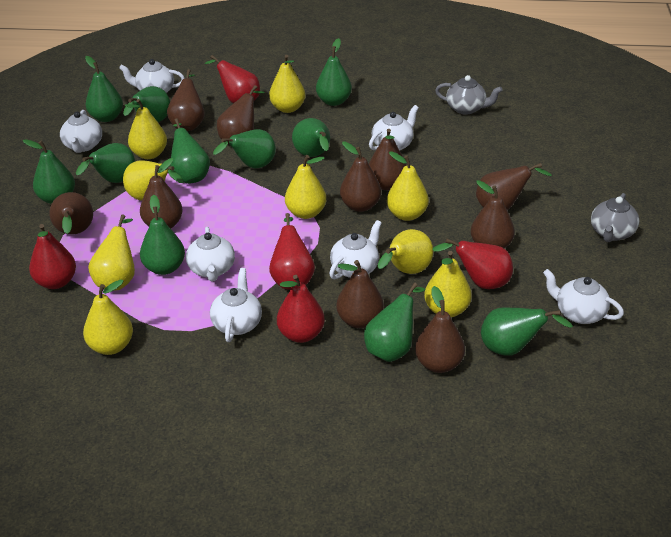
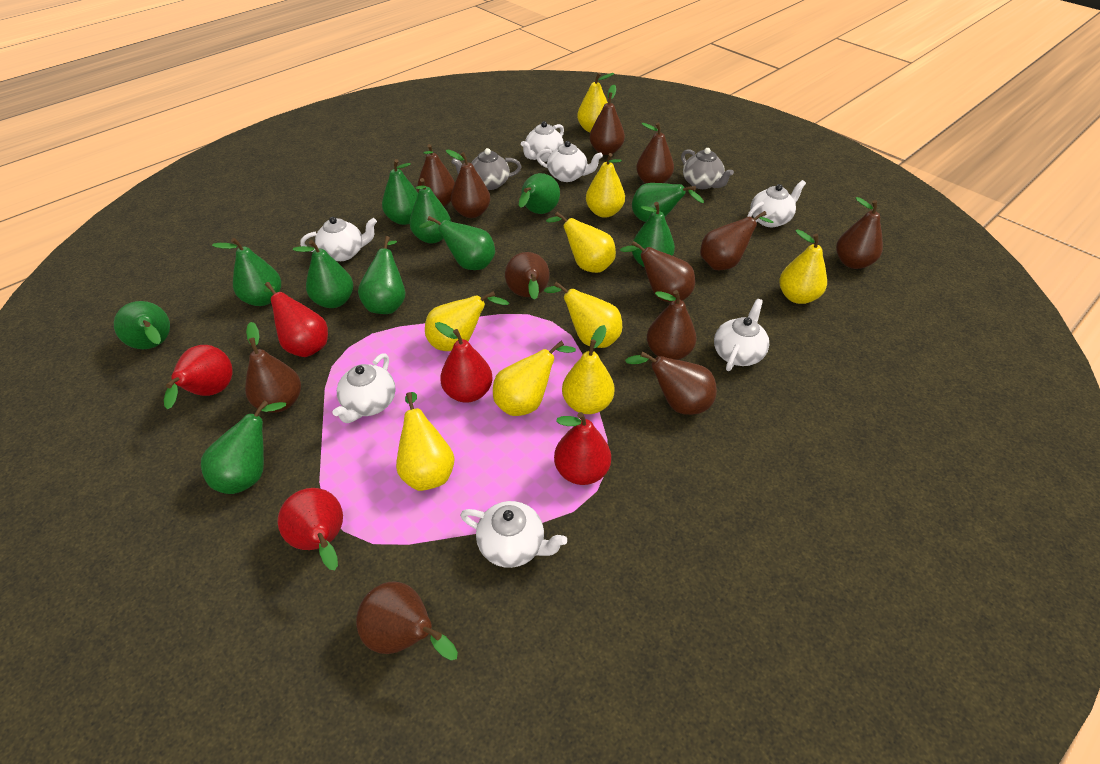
brown pear: 10 -> 12

